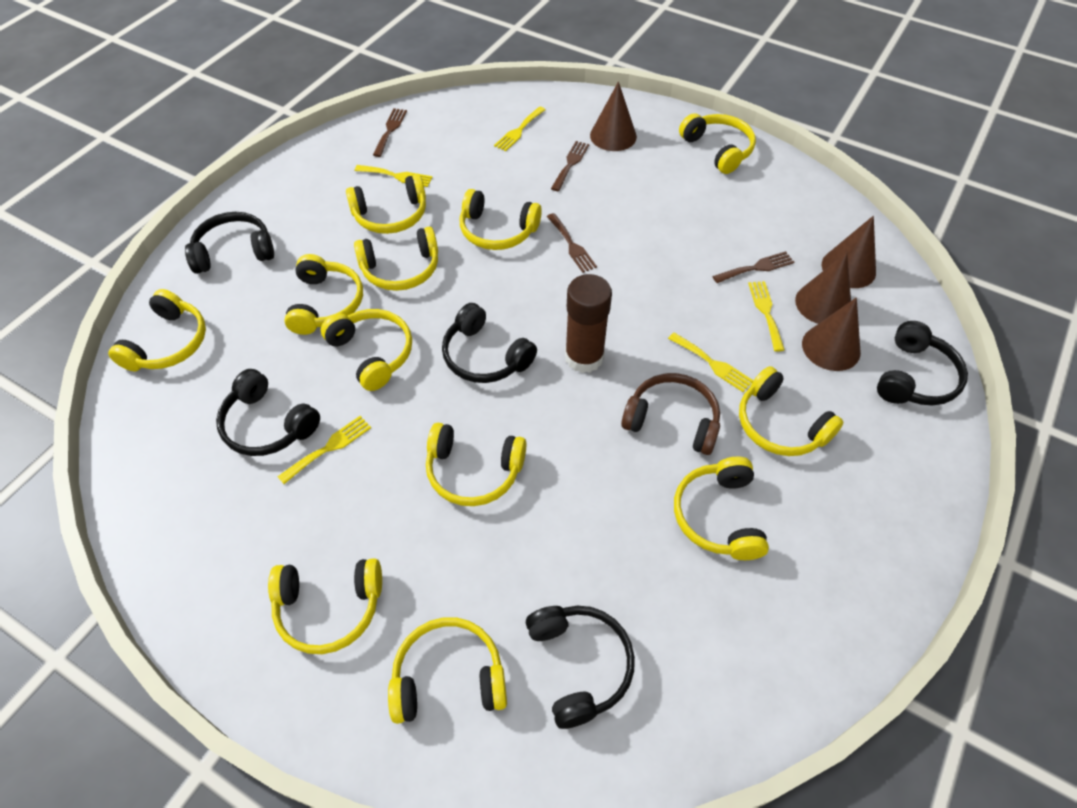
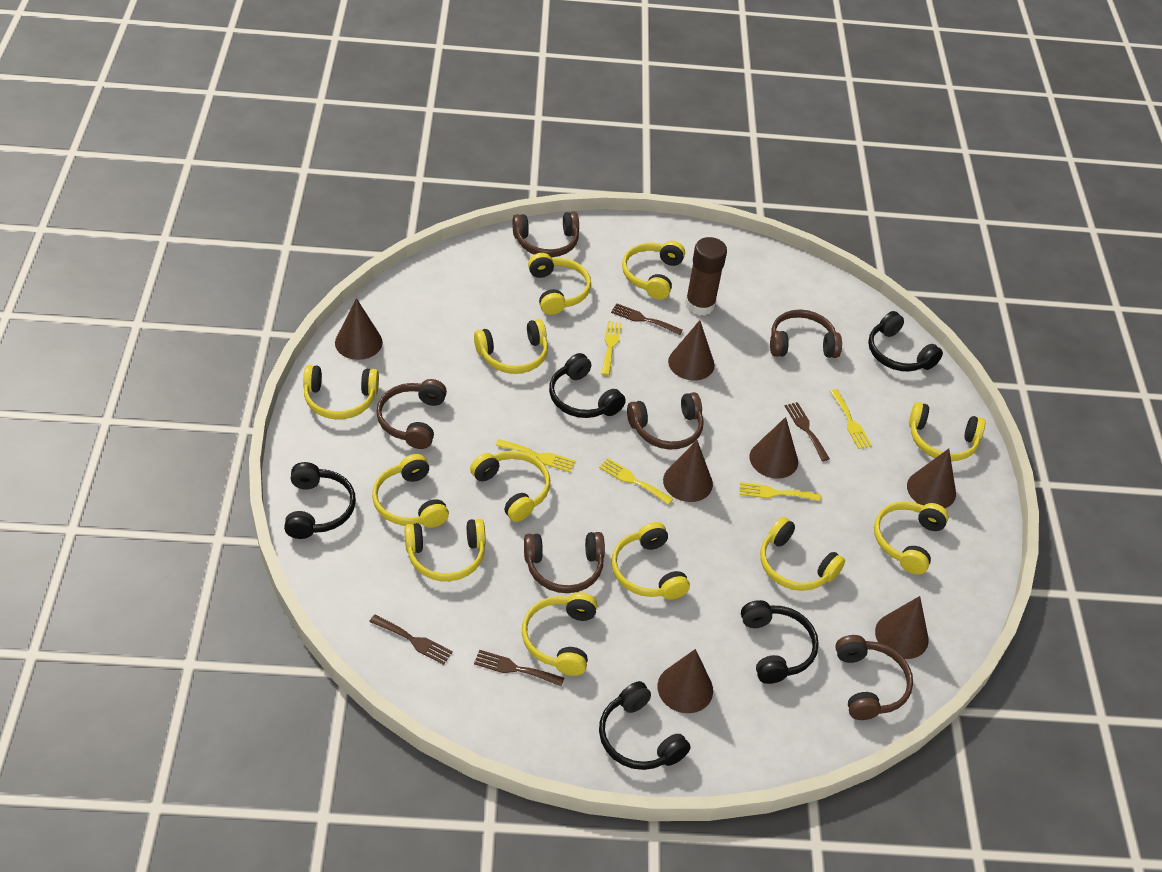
brown cone: 4 -> 7
brown headphones: 1 -> 6

